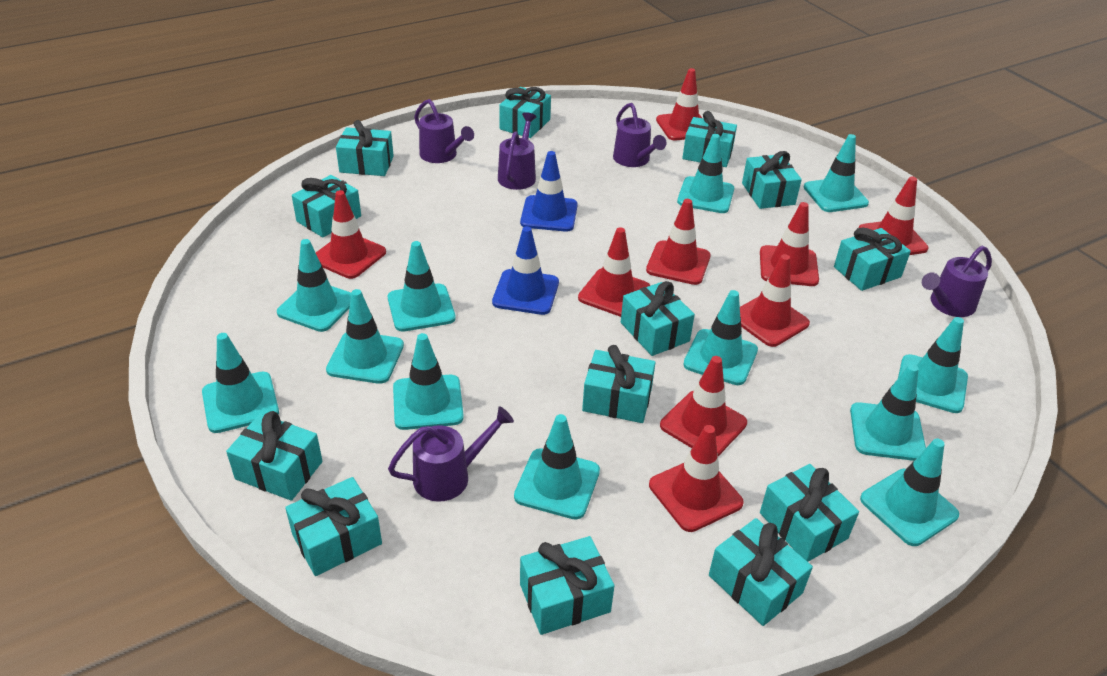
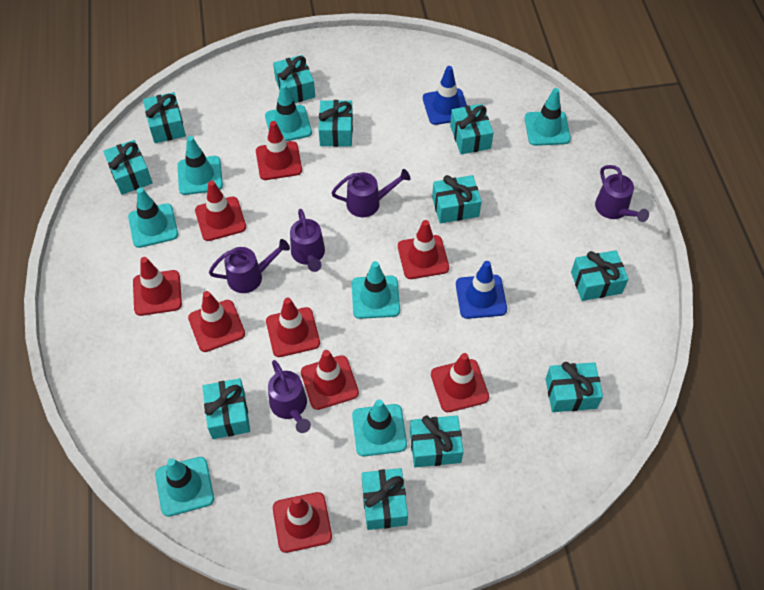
turquoise gift: 13 -> 11
turquoise traffic cone: 12 -> 7

